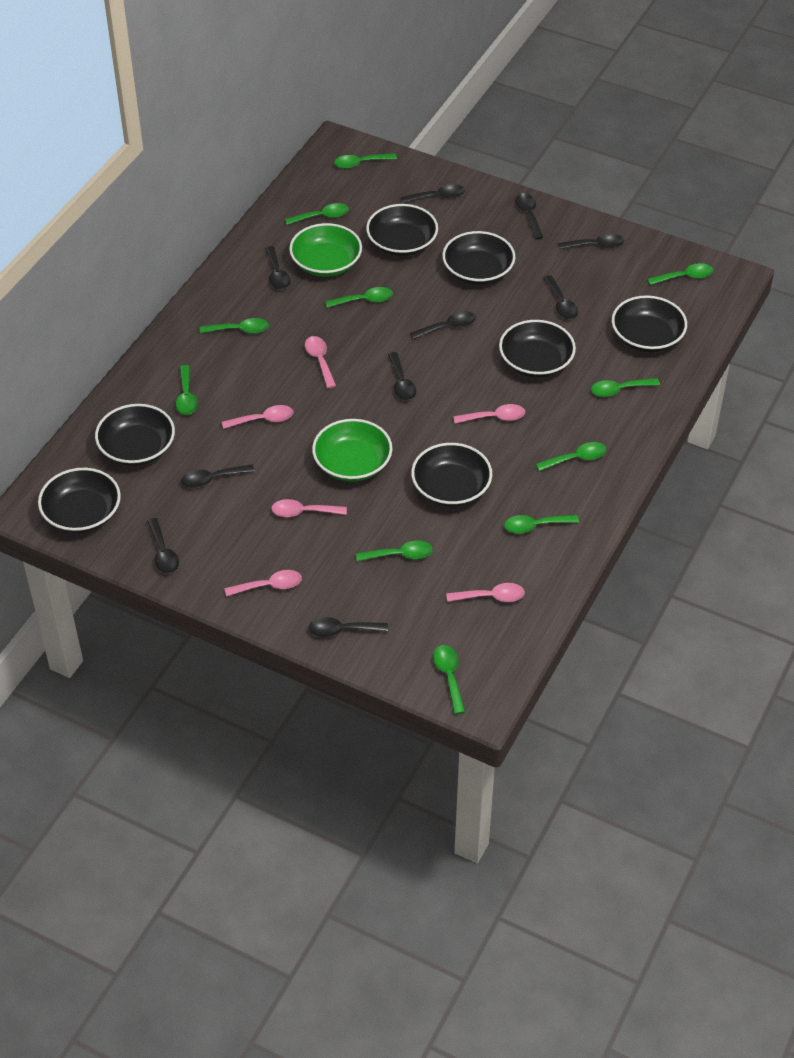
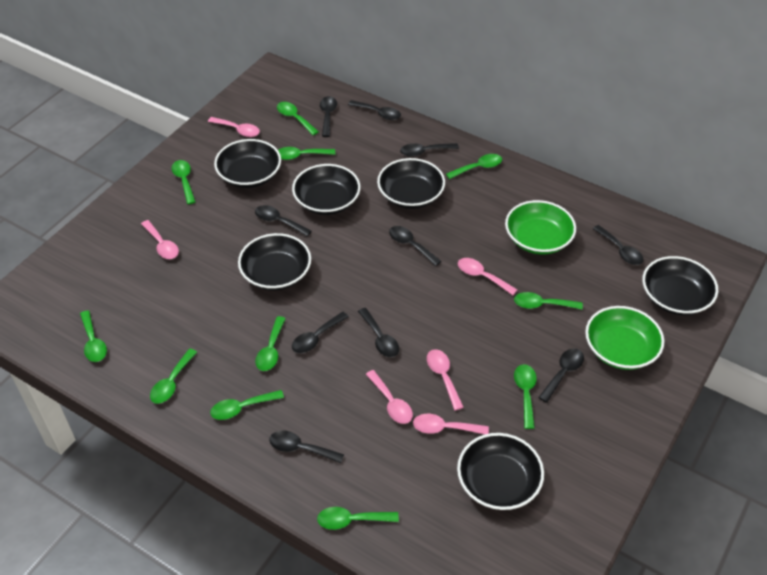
black bowl: 7 -> 6

